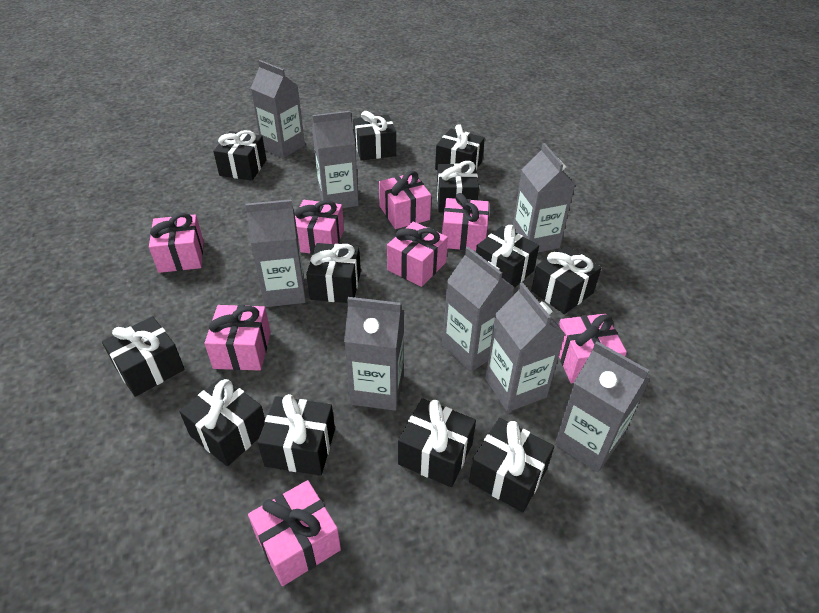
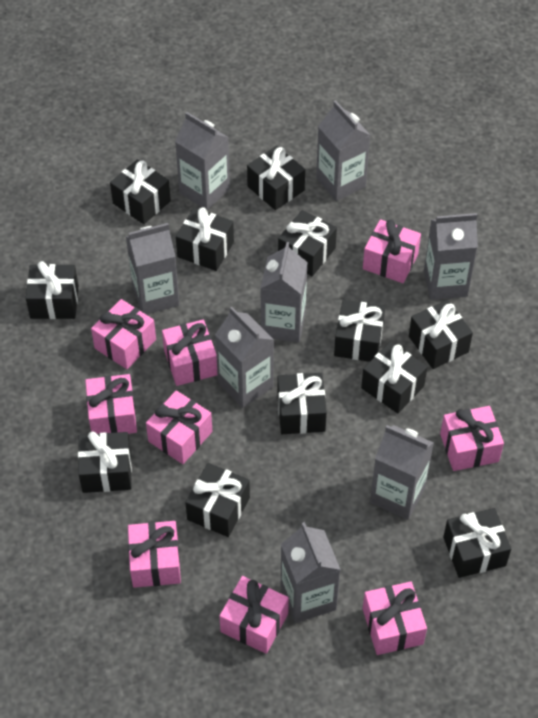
pink gift: 8 -> 9

